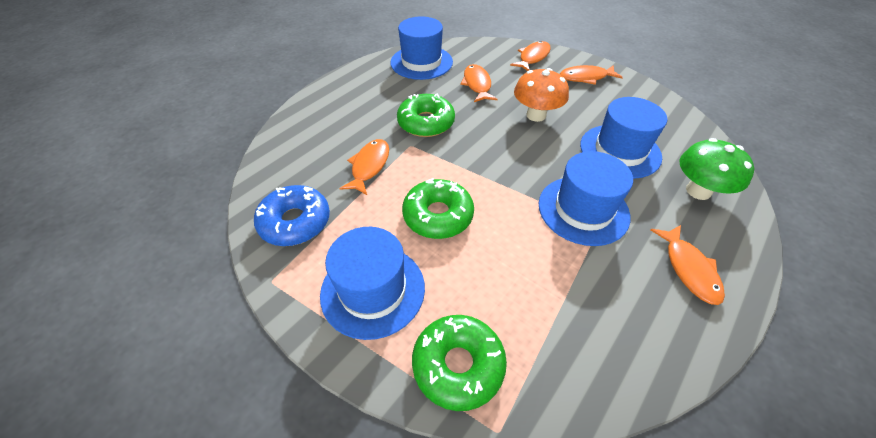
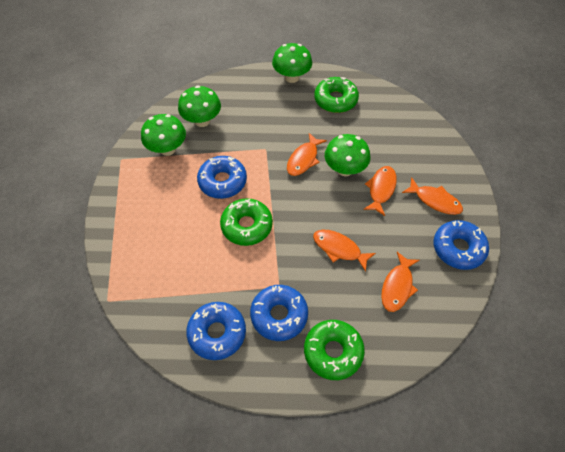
blue donut: 1 -> 4
blue hat: 4 -> 0
green mushroom: 1 -> 4
orange mushroom: 1 -> 0

